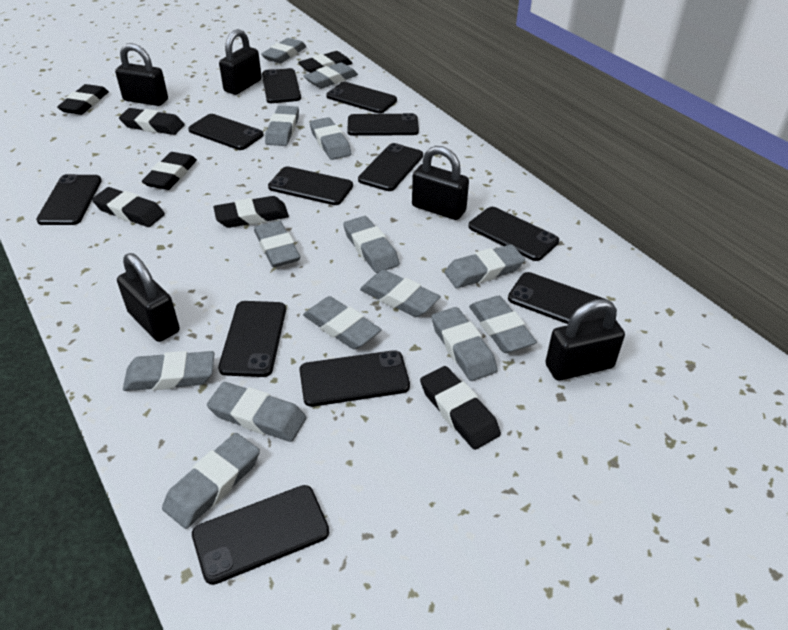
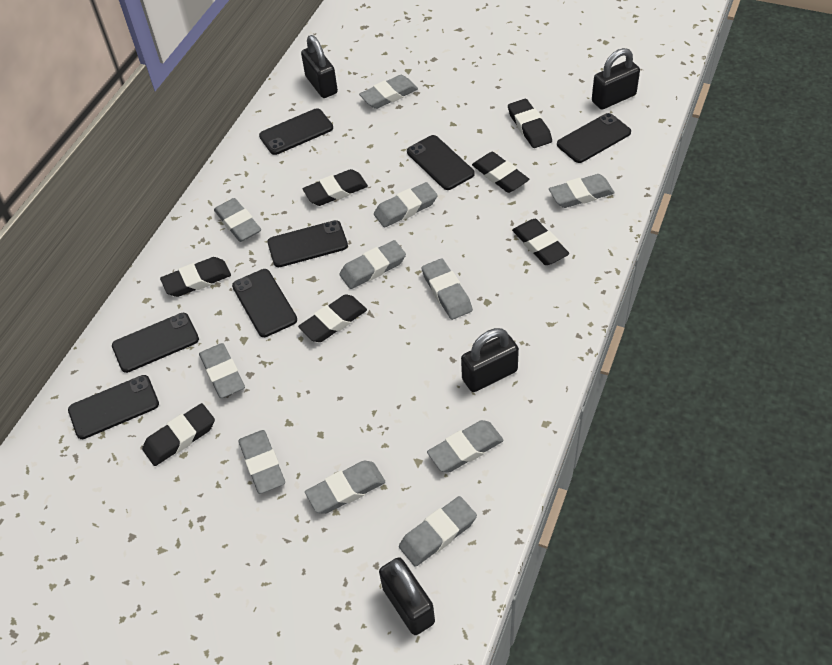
black padlock: 5 -> 4
black phone: 12 -> 7
grey eraser: 14 -> 11

